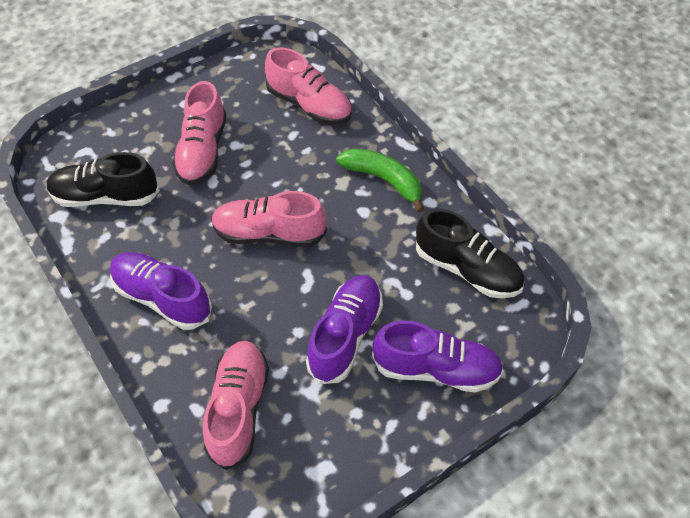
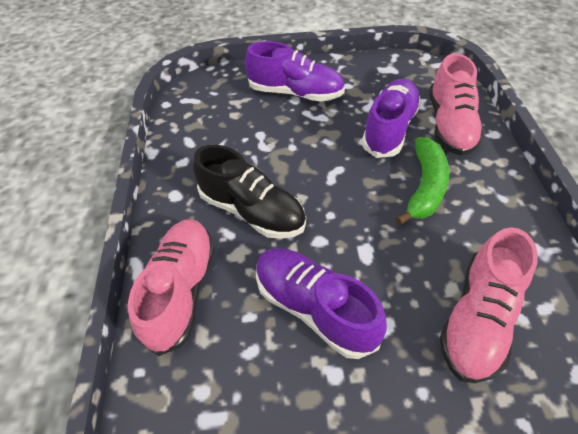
black shoe: 2 -> 1
pink shoe: 4 -> 3

